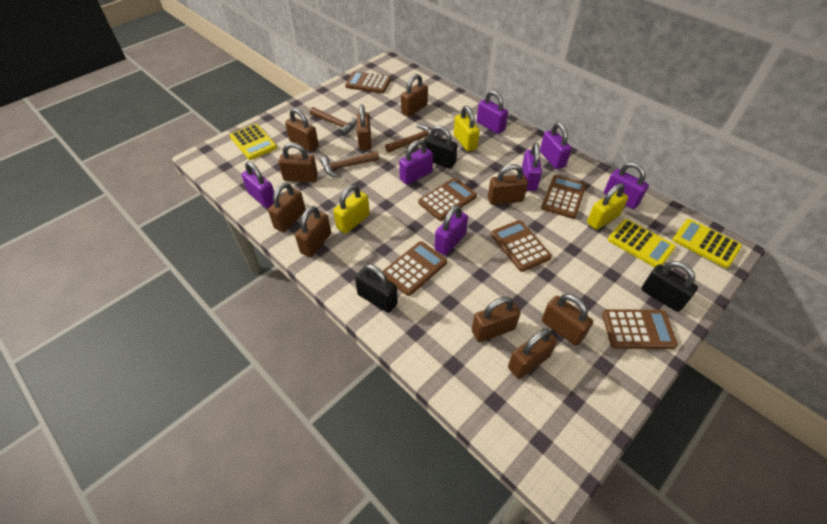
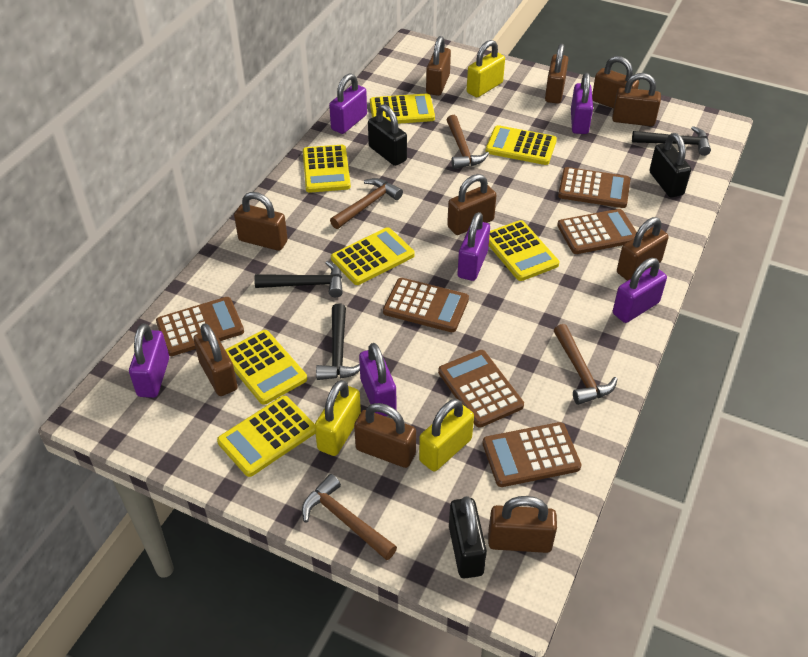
black hammer: 0 -> 3
brown hammer: 3 -> 4
purple padlock: 7 -> 6
yellow calculator: 3 -> 7

